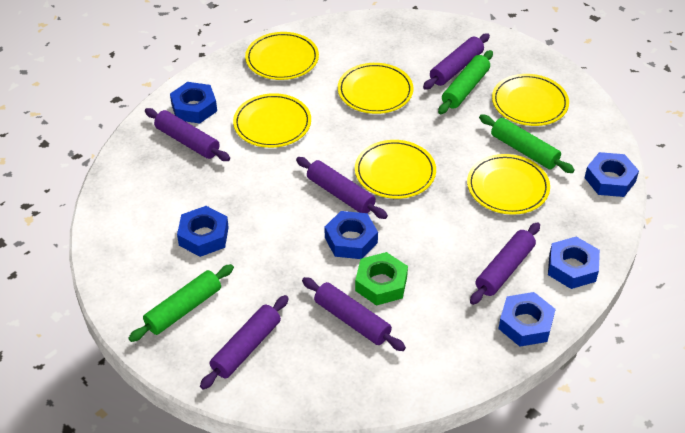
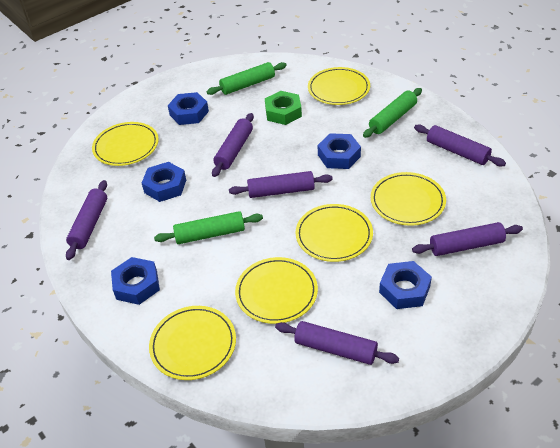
blue nut: 6 -> 5

